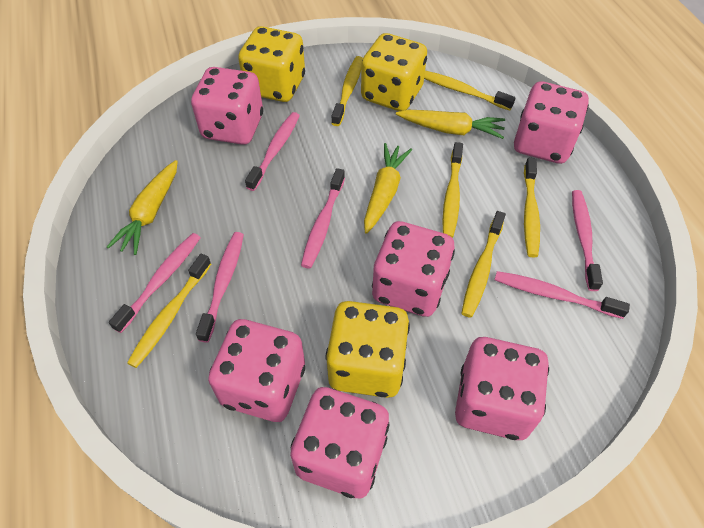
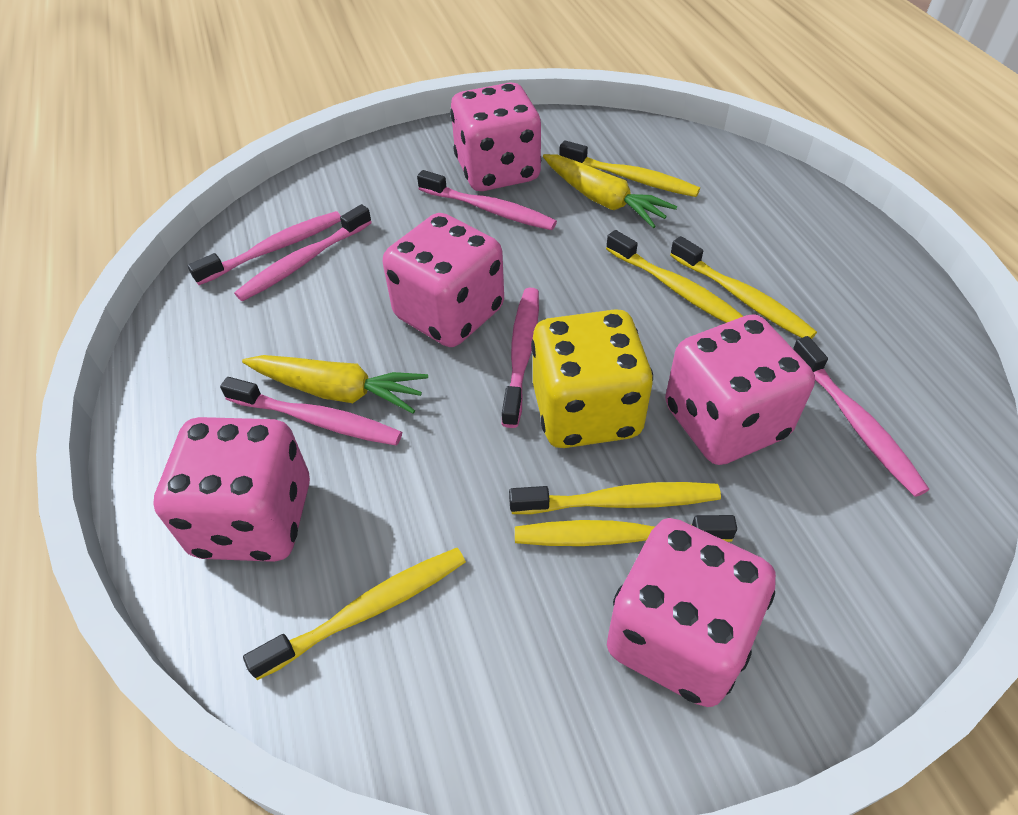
pink dice: 6 -> 5
yellow carrot: 3 -> 2
yellow dice: 3 -> 1

